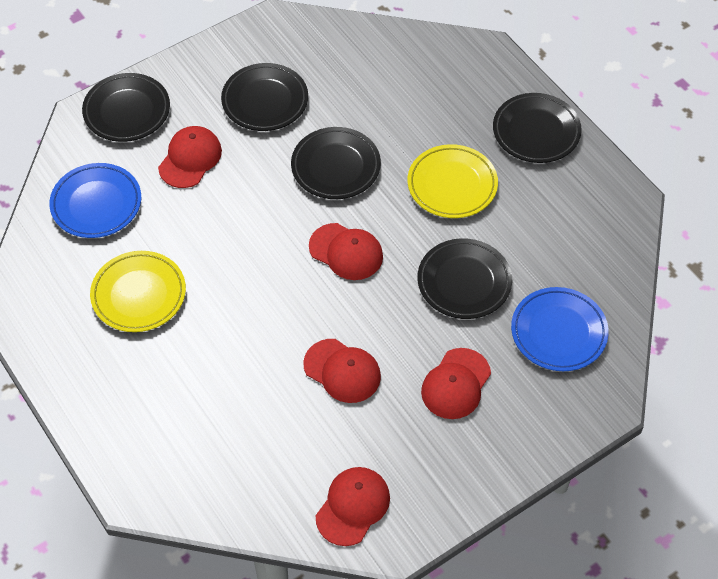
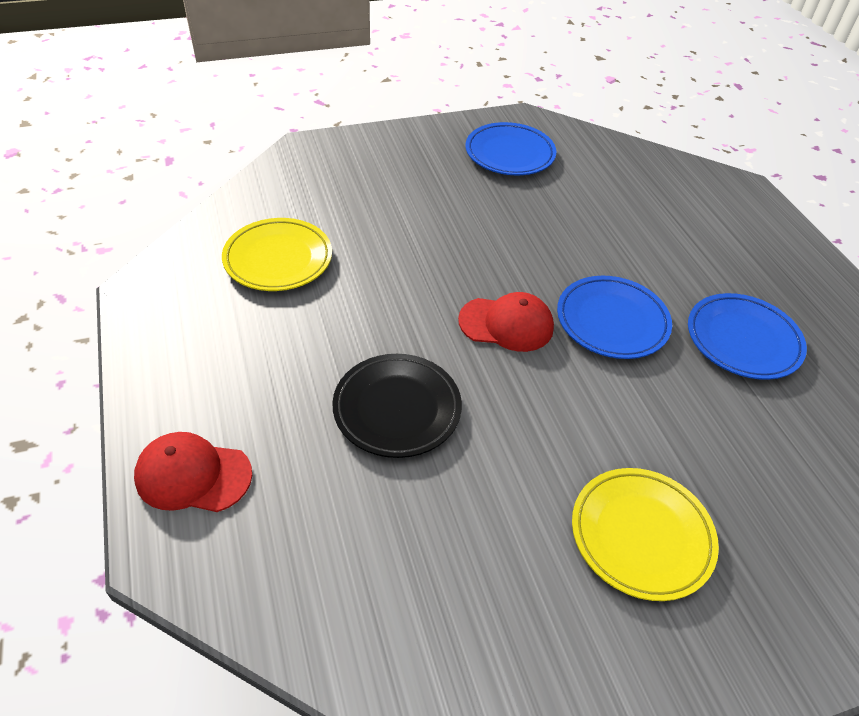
black plate: 5 -> 1
blue plate: 2 -> 3
red cap: 5 -> 2

